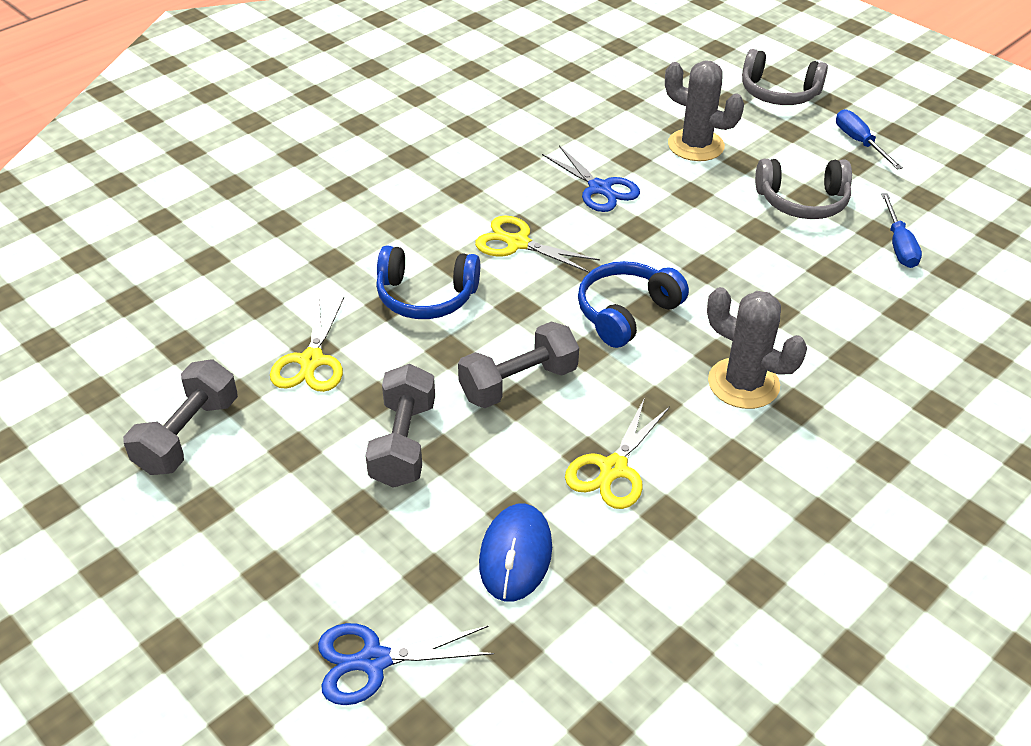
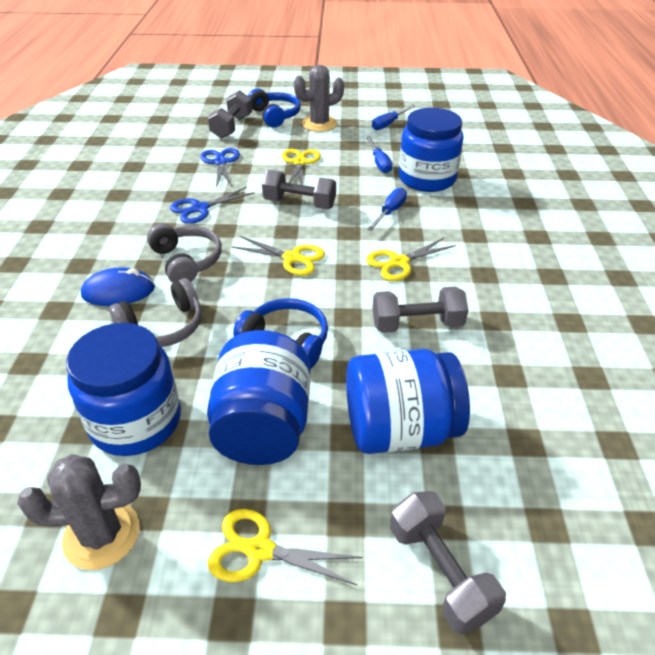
blue jar: 0 -> 4
blue screwdriver: 2 -> 3
grey dumbbell: 3 -> 4
yellow scissors: 3 -> 4

